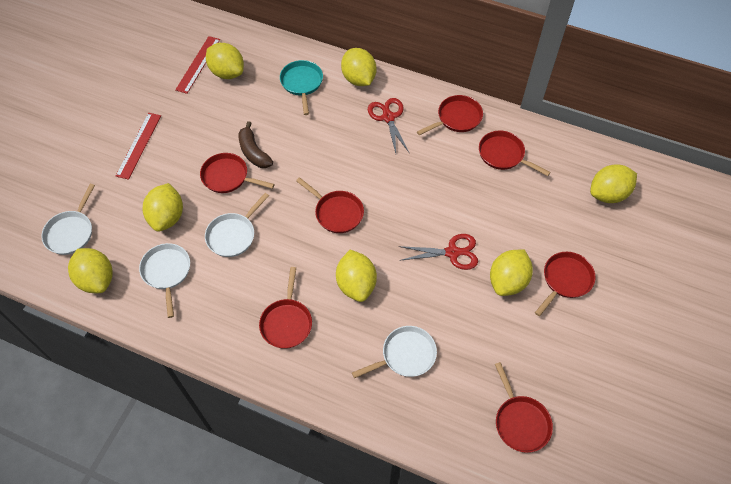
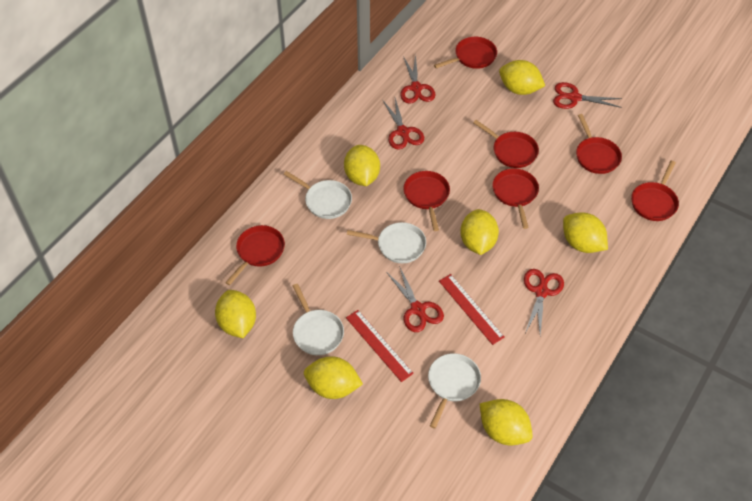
brown banana: 1 -> 0
red scissors: 2 -> 5
turquoise pan: 1 -> 0

